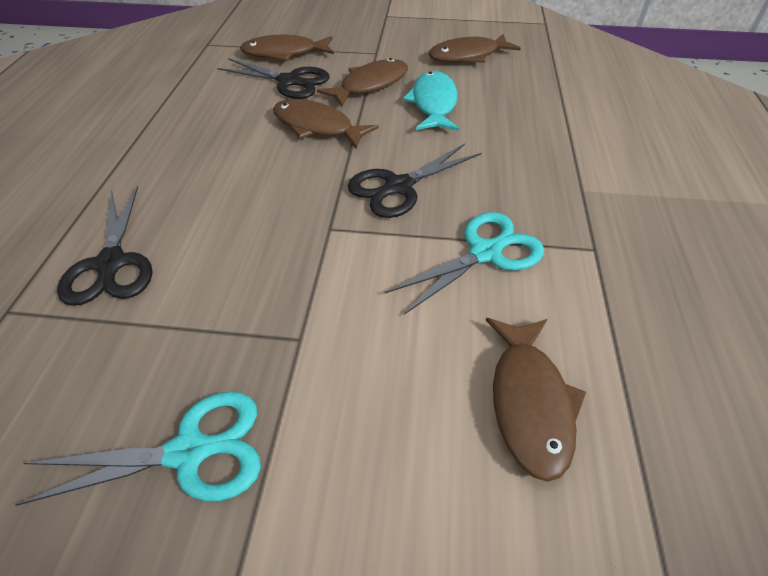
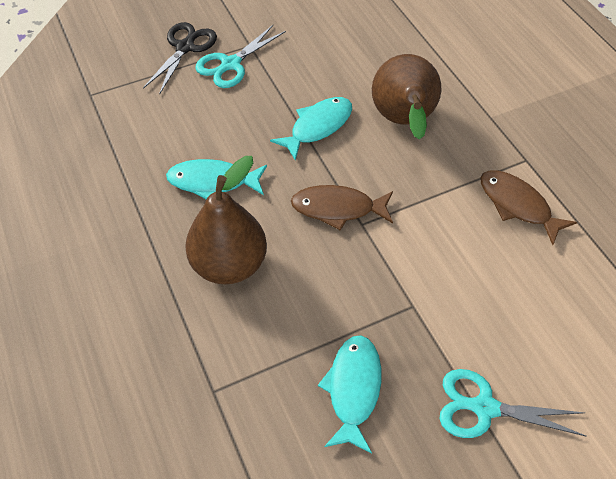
black scissors: 3 -> 1
brown fish: 5 -> 2
brown pear: 0 -> 2
turquoise fish: 1 -> 3

